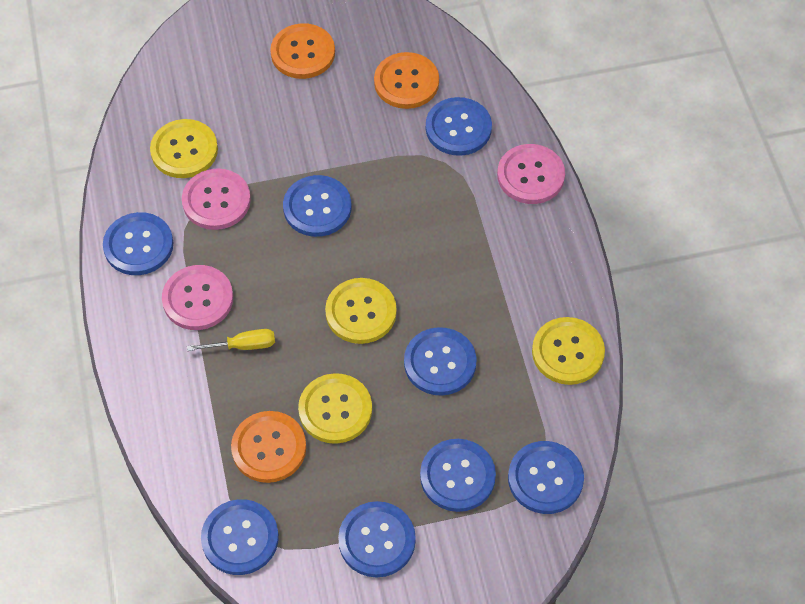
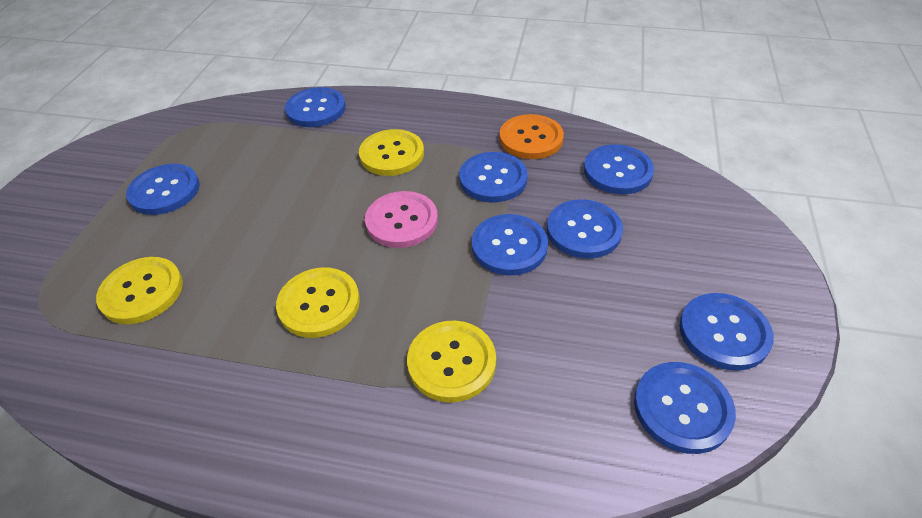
orange button: 3 -> 1
pink button: 3 -> 1
yellow screwdriver: 1 -> 0

